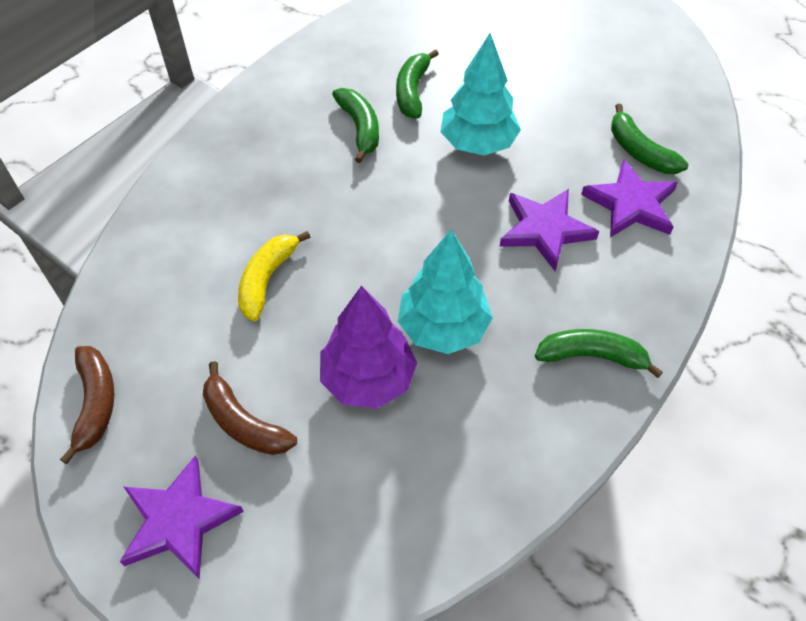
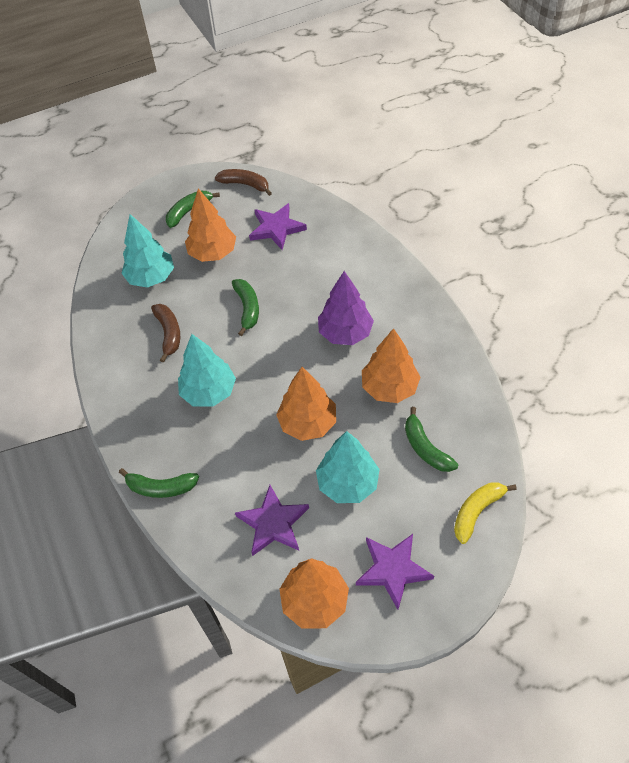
orange tree: 0 -> 4
turquoise tree: 2 -> 3

